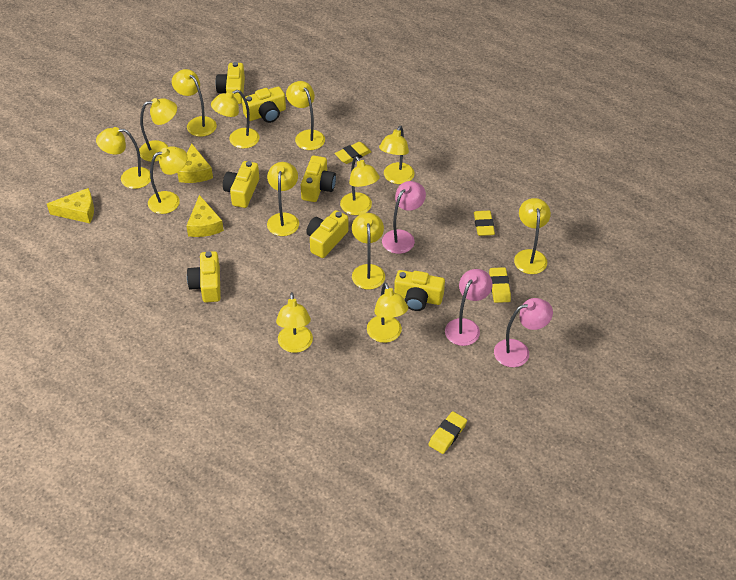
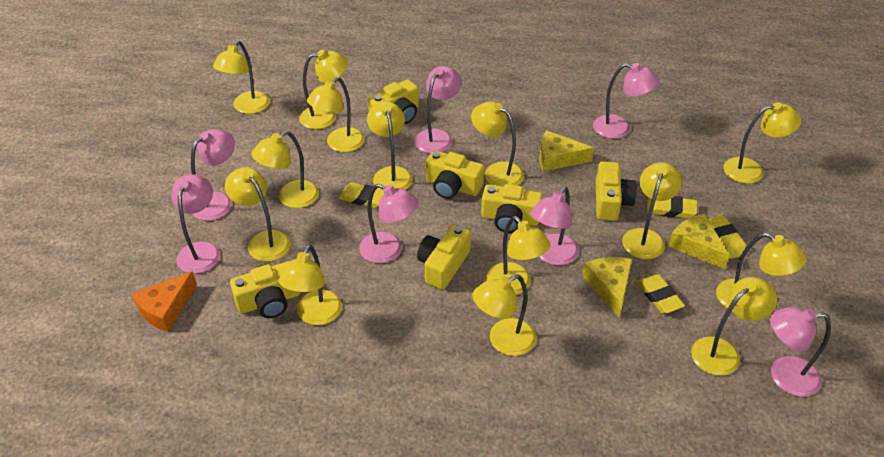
orange cheese: 0 -> 1
pink lamp: 3 -> 7
yellow camera: 7 -> 6
yellow lamp: 13 -> 14

